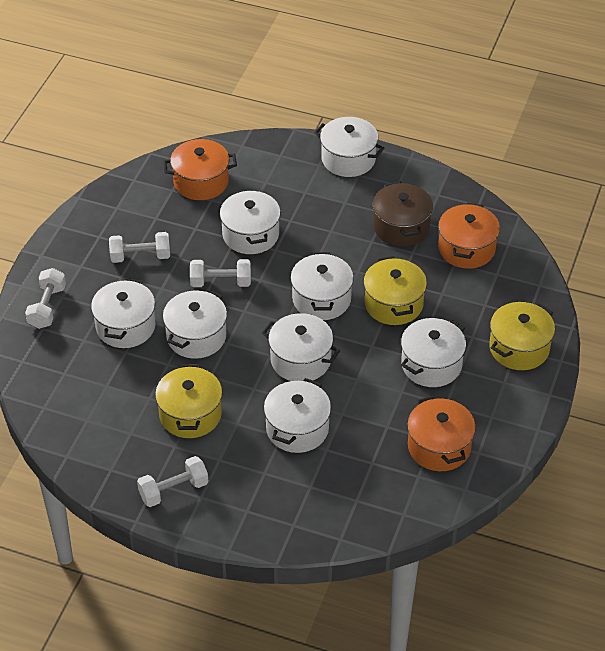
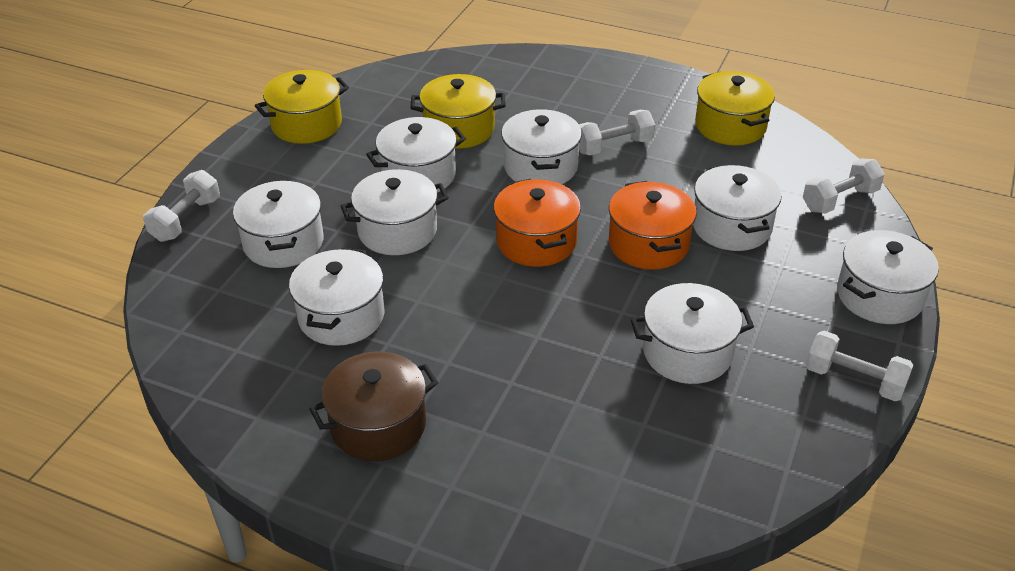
orange pot: 3 -> 2

